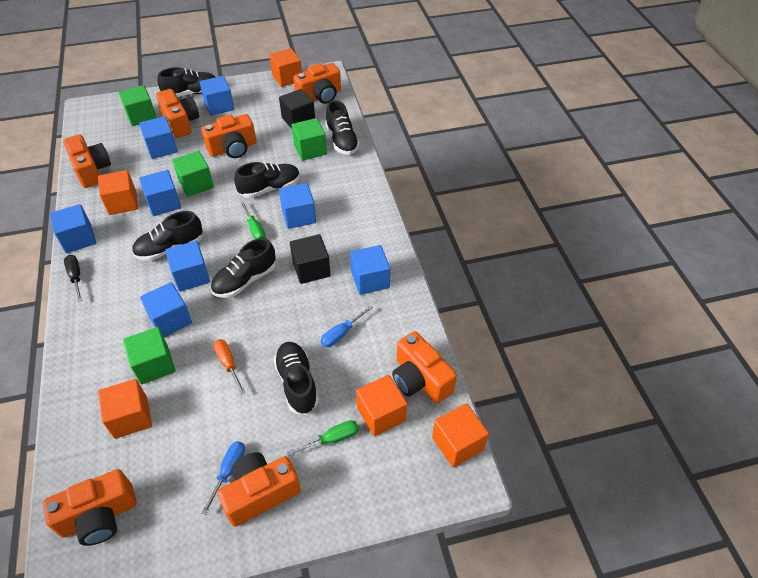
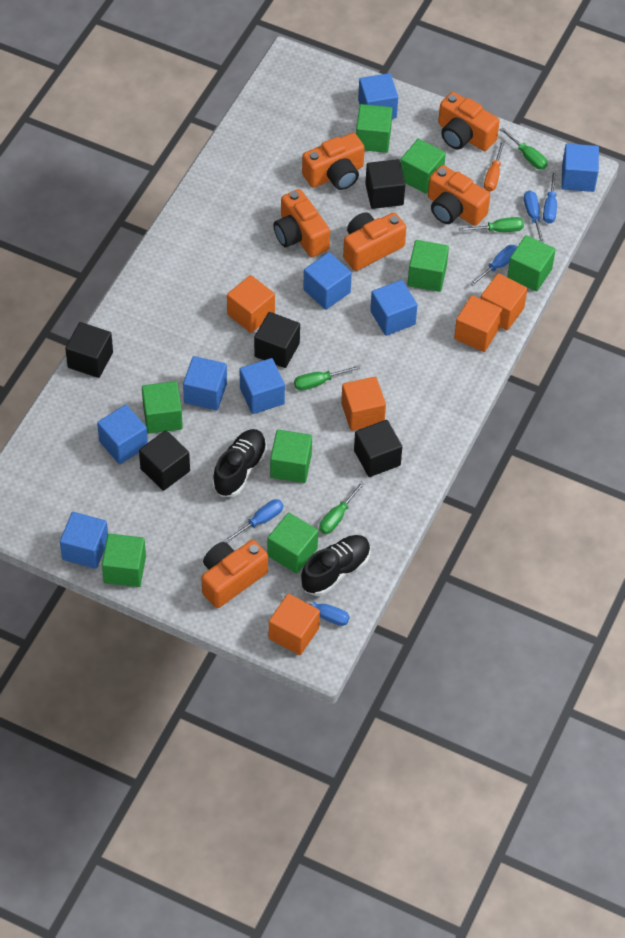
black cube: 2 -> 5
black screwdriver: 1 -> 0
black shoe: 6 -> 2
blue screwdriver: 2 -> 5
green cube: 4 -> 8
green screwdriver: 2 -> 4
orange camera: 7 -> 6

